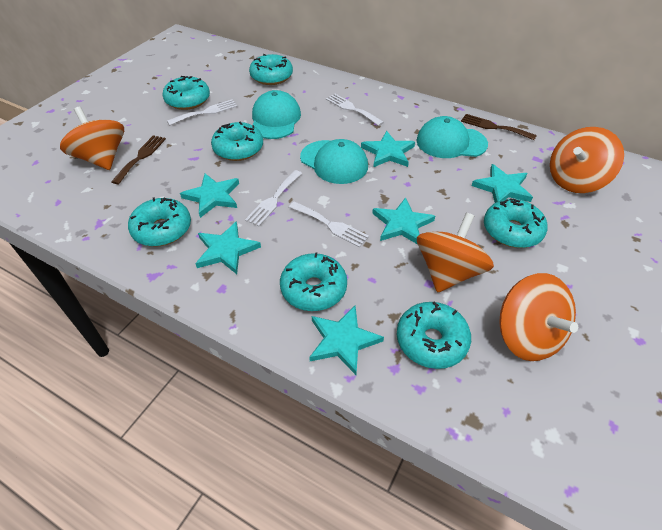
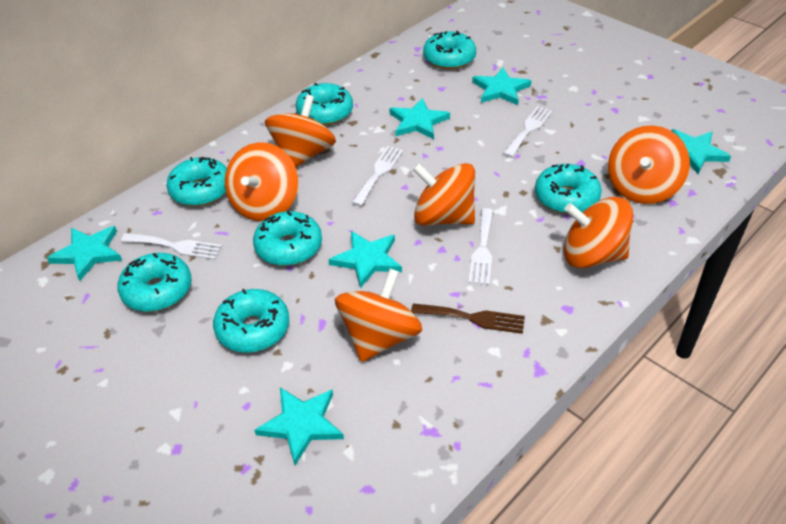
brown fork: 2 -> 1
orange spinning top: 4 -> 6
turquoise cap: 3 -> 0

